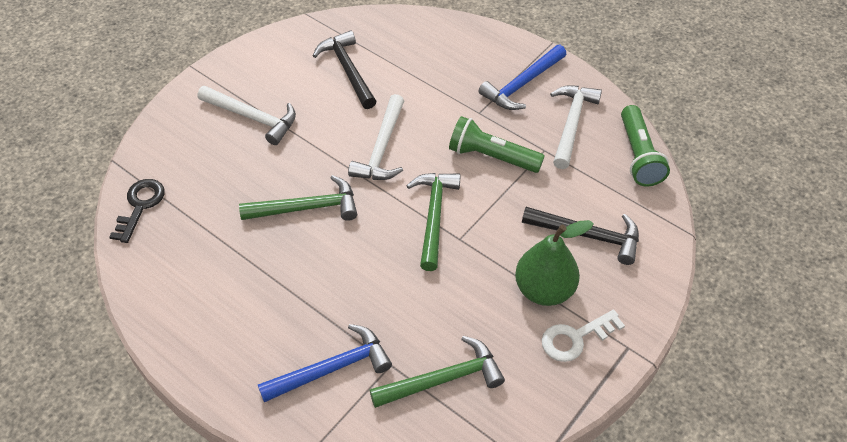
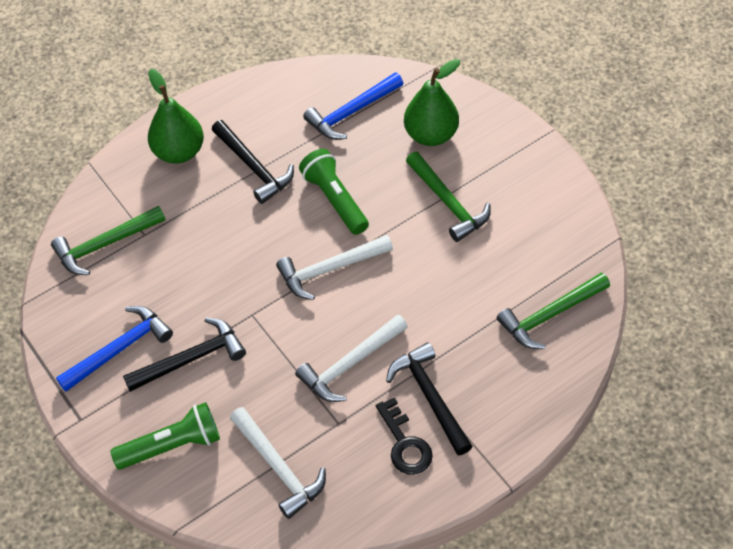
black hammer: 2 -> 3
green pear: 1 -> 2
white key: 1 -> 0

